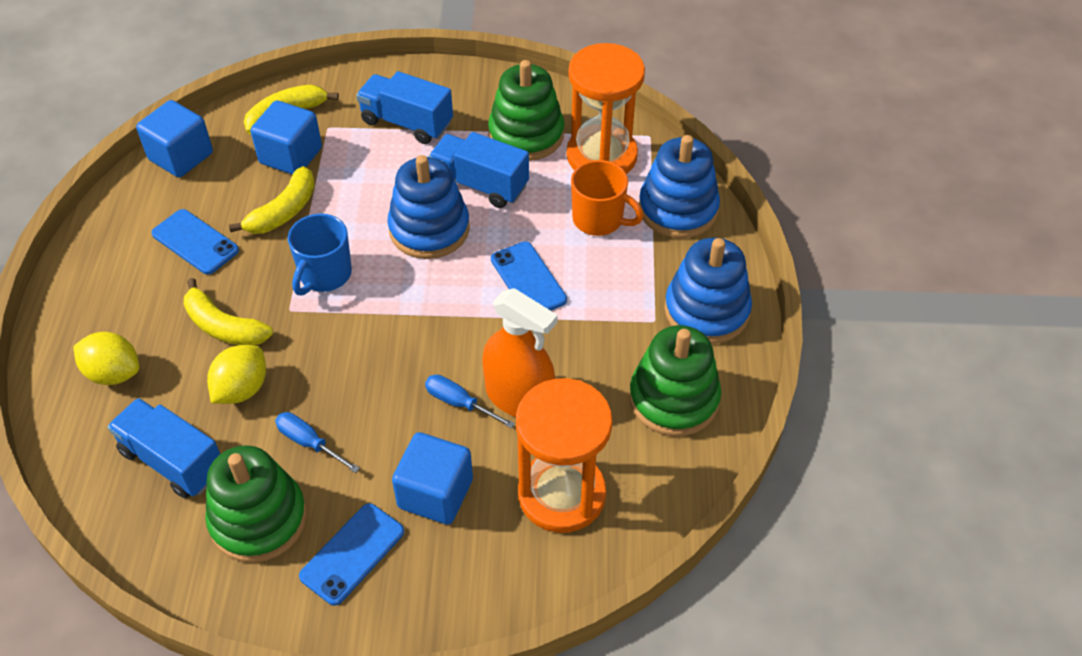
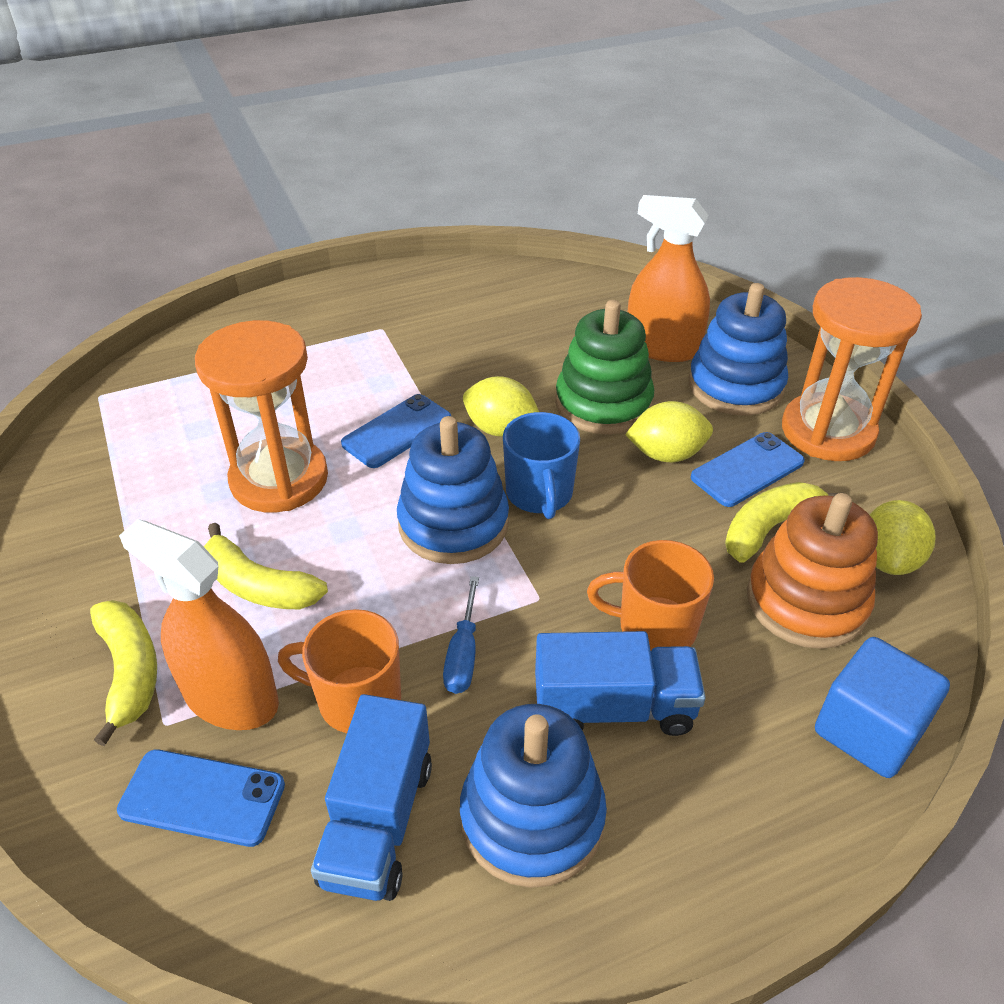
blue cube: 3 -> 1
blue screwdriver: 2 -> 1
blue truck: 3 -> 2
green stacking toy: 3 -> 1
orange mug: 1 -> 2
orange spray bottle: 1 -> 2
orange stacking toy: 0 -> 1
yellow lemon: 2 -> 3

